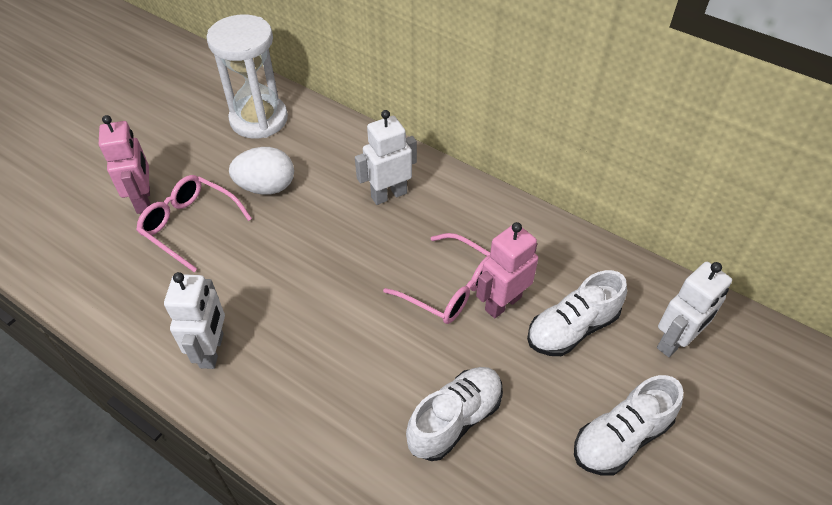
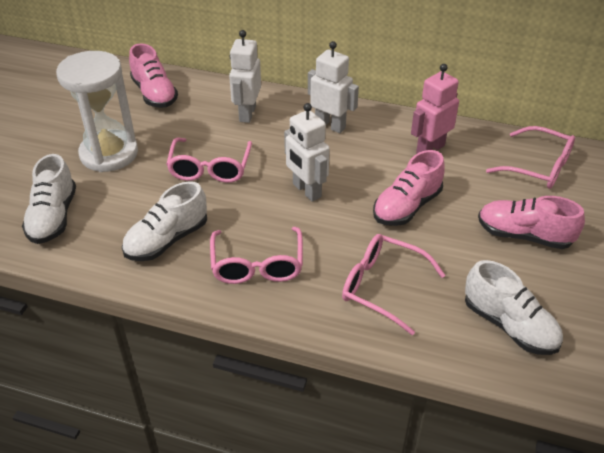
pink glasses: 2 -> 4
pink robot: 2 -> 1
pink shoe: 0 -> 3
white egg: 1 -> 0

